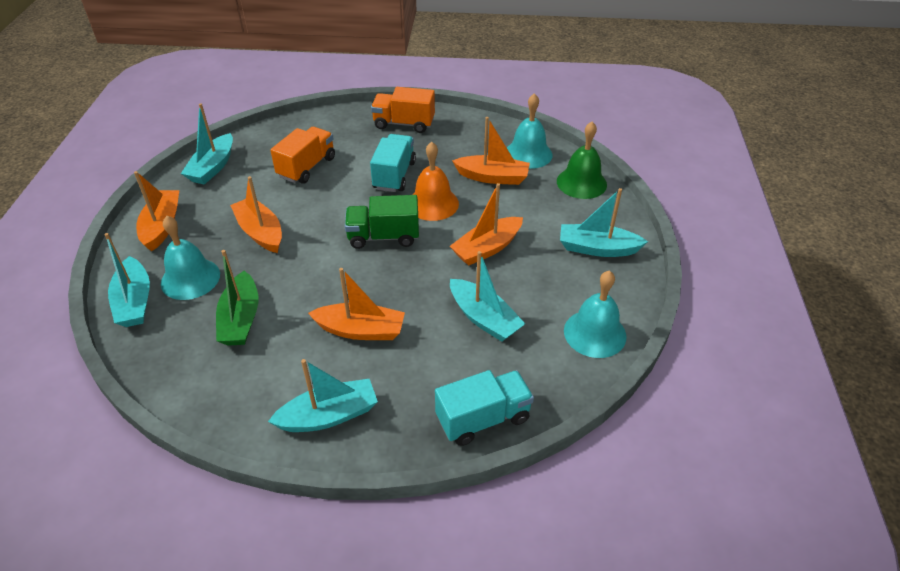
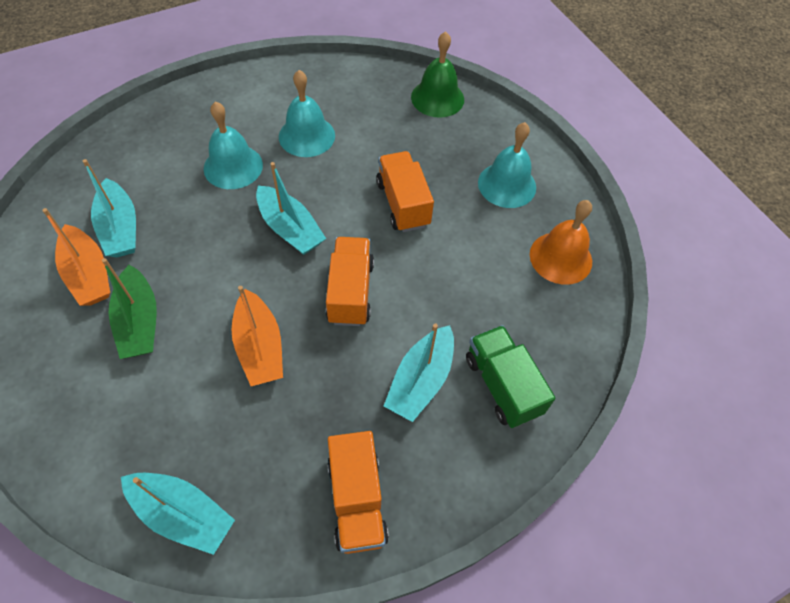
orange boat: 5 -> 2
orange truck: 2 -> 3
turquoise boat: 5 -> 4
turquoise truck: 2 -> 0

